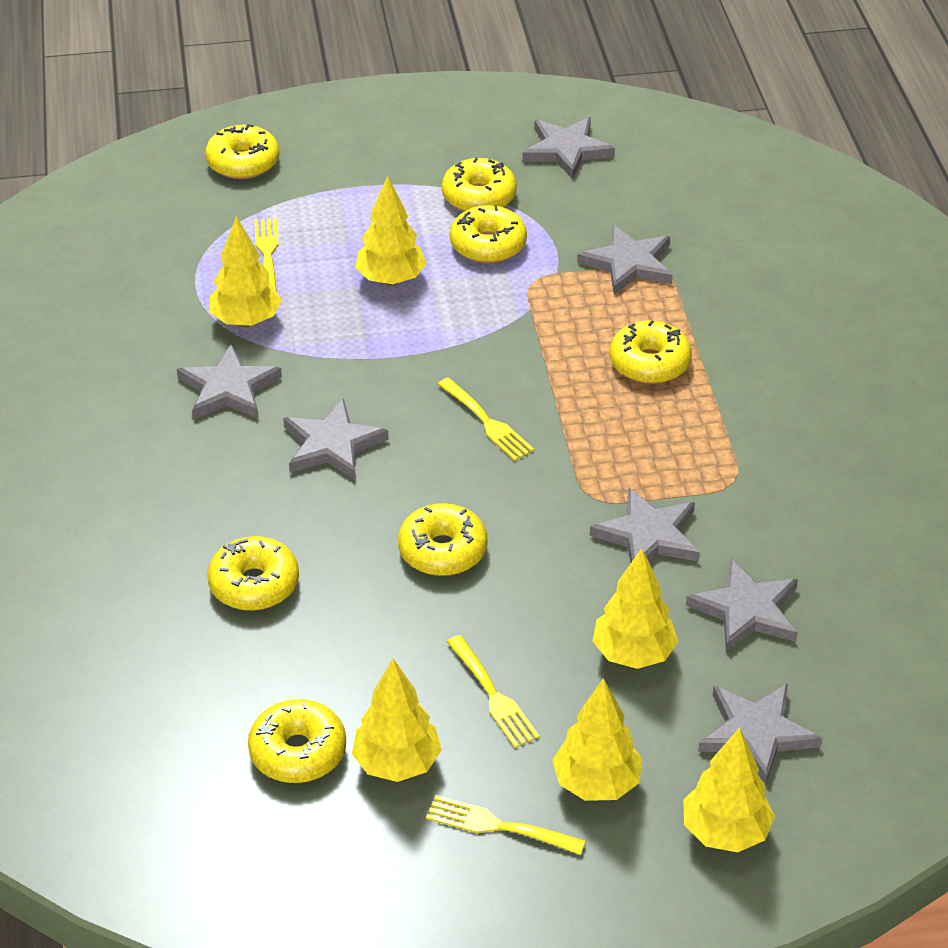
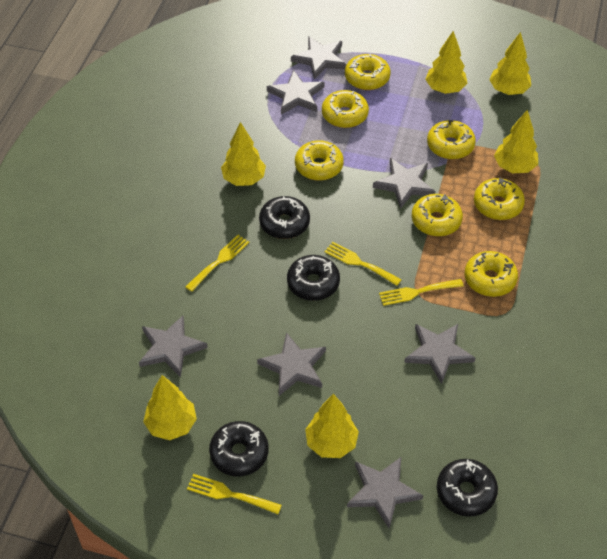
black donut: 0 -> 4

